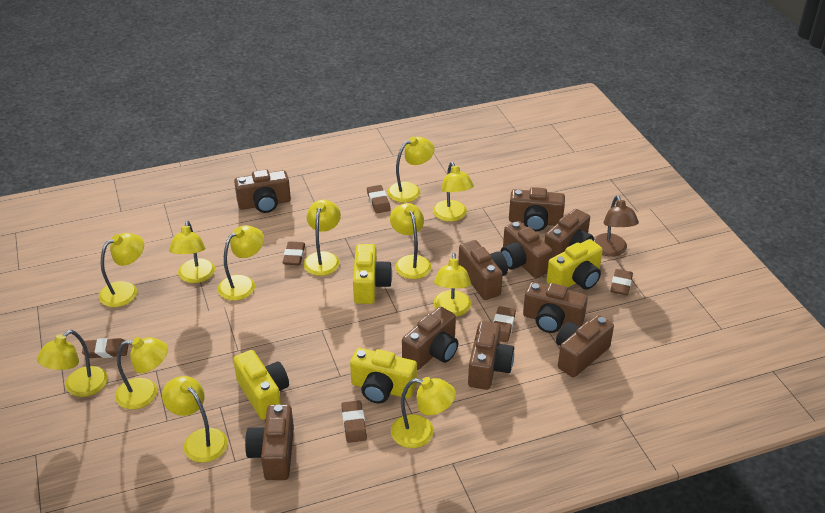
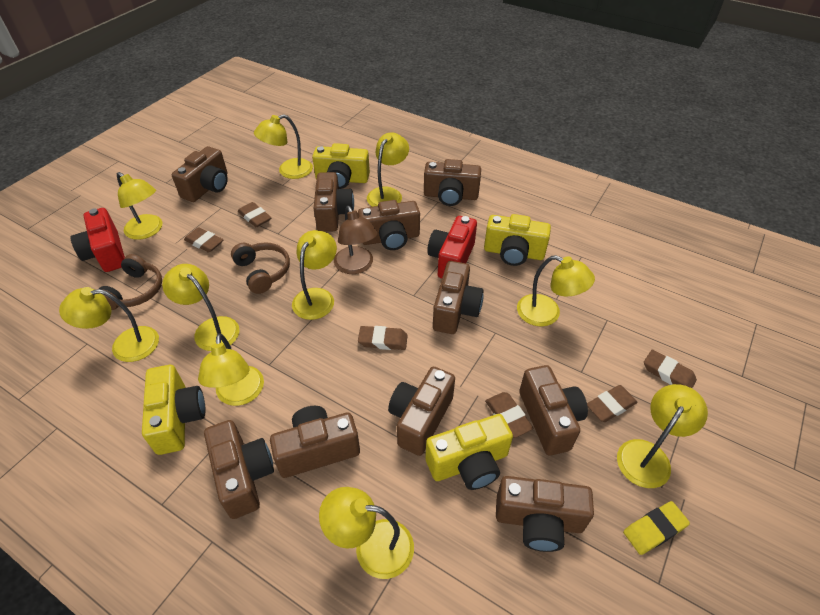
brown headphones: 0 -> 2
red camera: 0 -> 2
yellow eraser: 0 -> 1
yellow lamp: 12 -> 10

